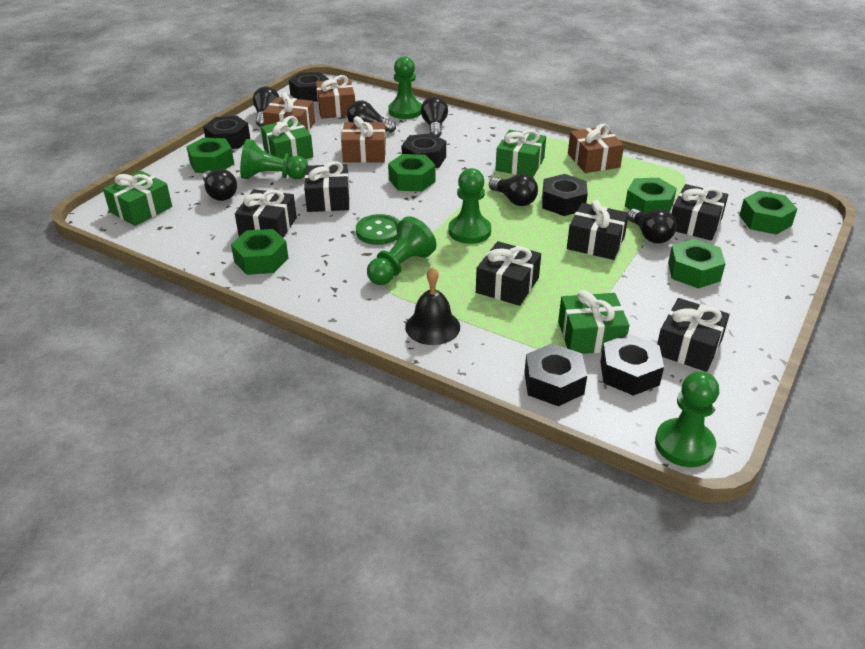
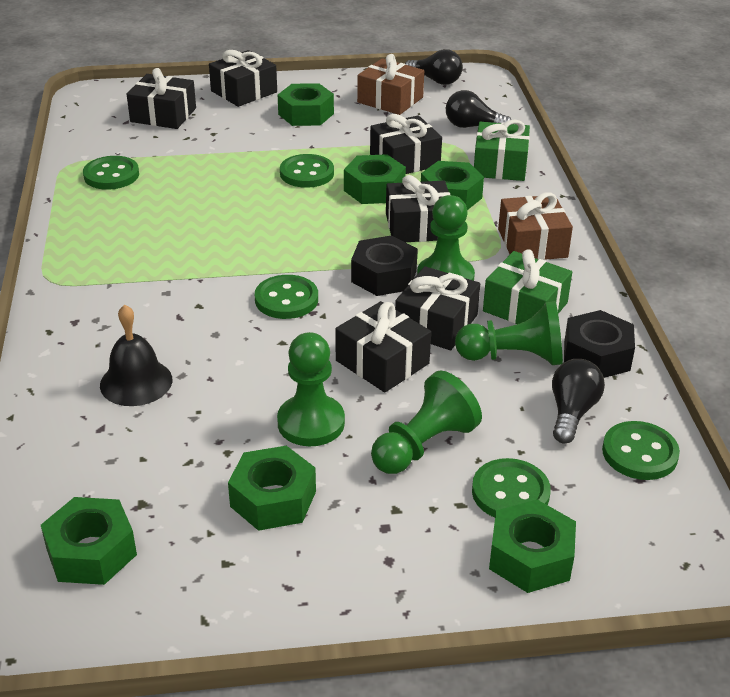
black light bulb: 6 -> 3
black nut: 6 -> 2
brown gift: 4 -> 2
green button: 1 -> 5
green gift: 4 -> 2
green pawn: 5 -> 4

